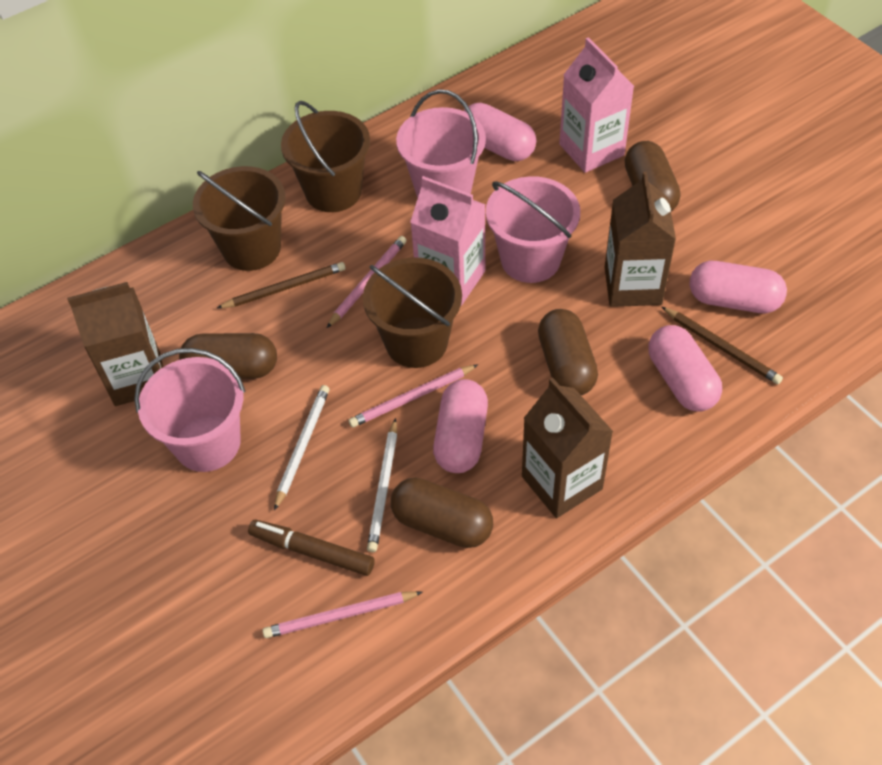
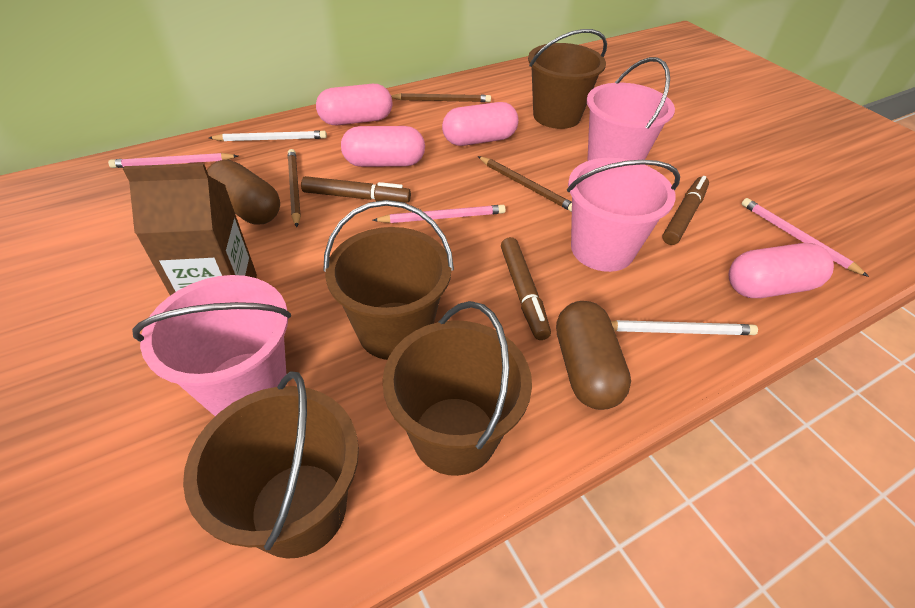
brown bucket: 3 -> 4
brown capsule: 4 -> 2
brown carton: 3 -> 1
brown marker: 1 -> 3
brown pencil: 2 -> 3
pink carton: 2 -> 0

